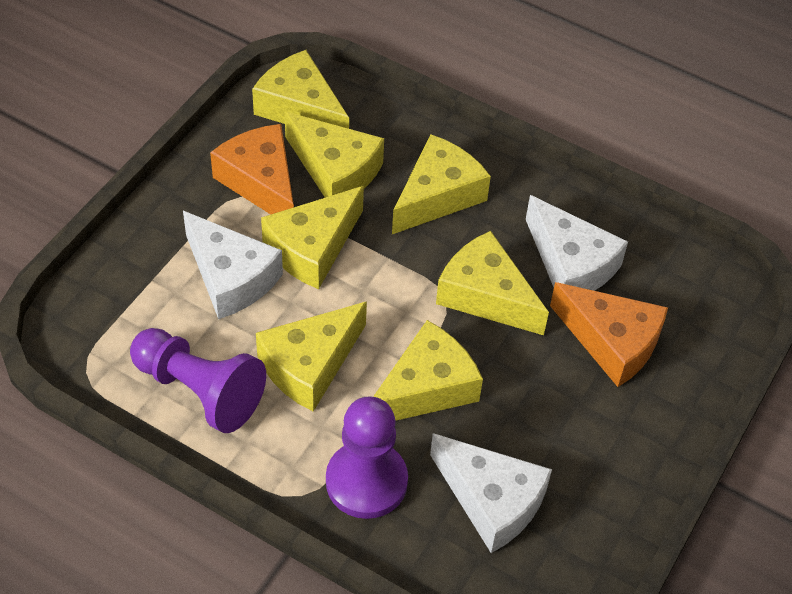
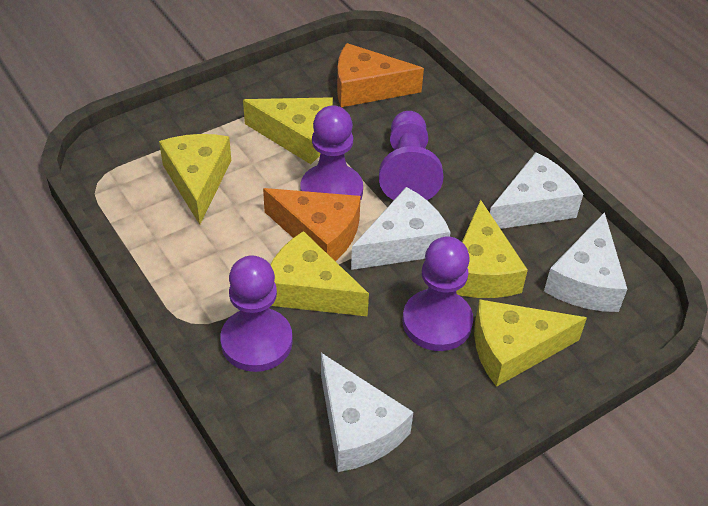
purple pawn: 2 -> 4
white cheese: 3 -> 4
yellow cheese: 7 -> 5

